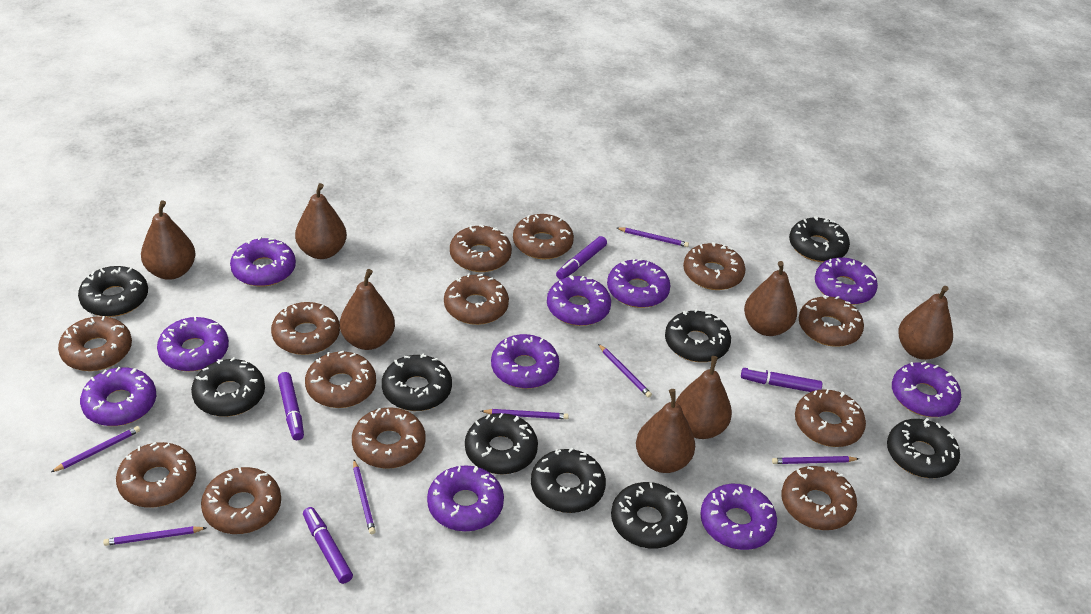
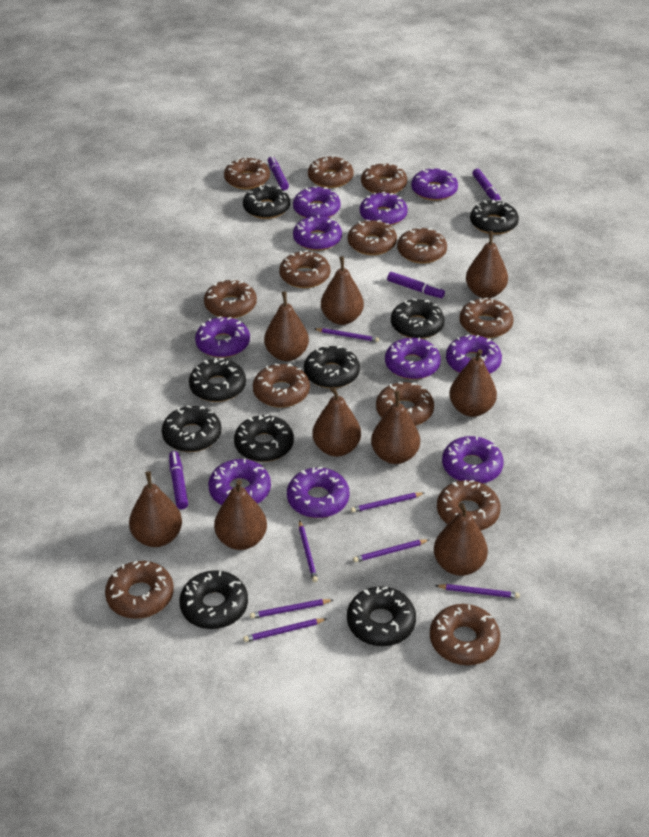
brown pear: 7 -> 9

